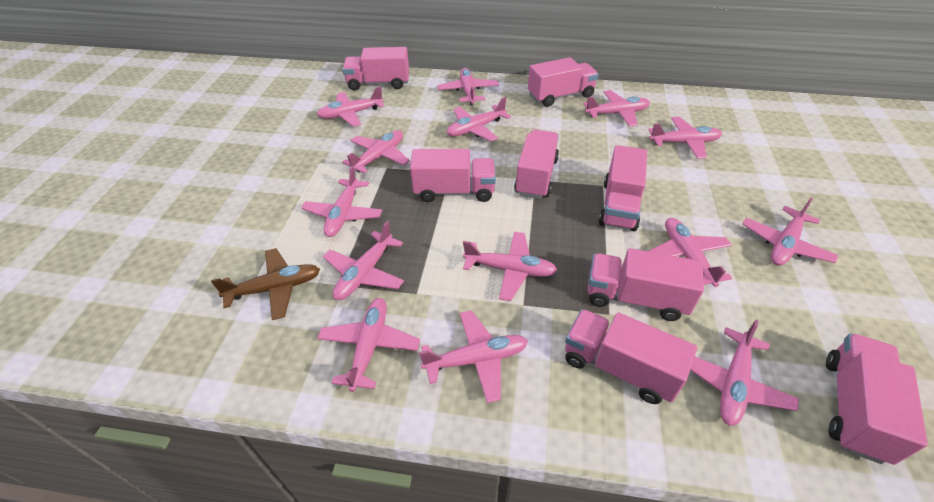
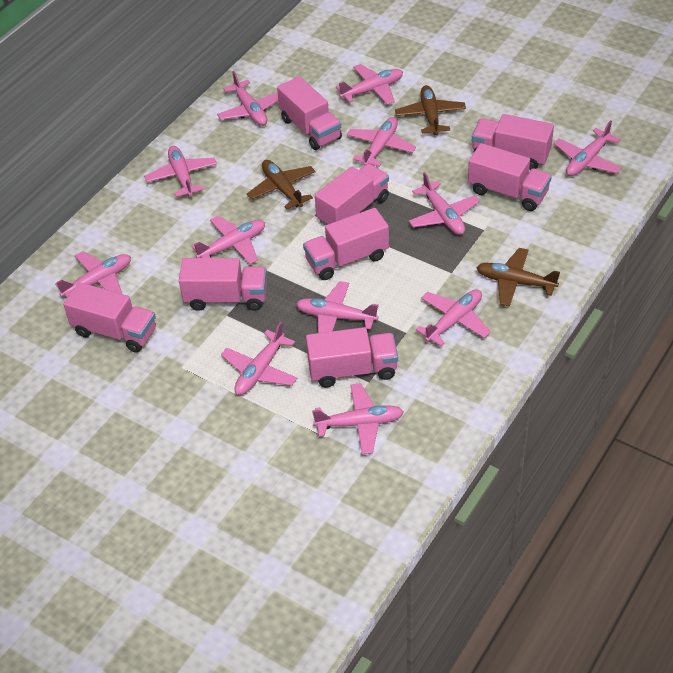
brown plane: 1 -> 3
pink plane: 14 -> 12

